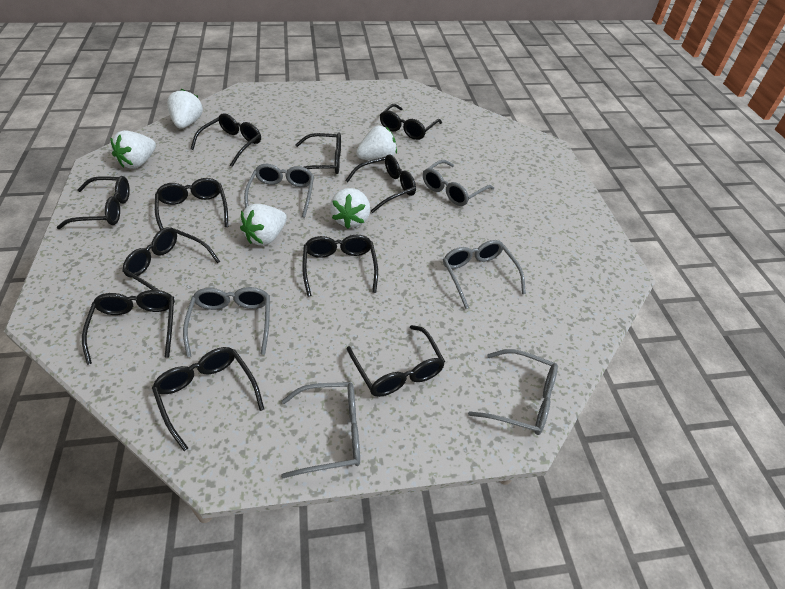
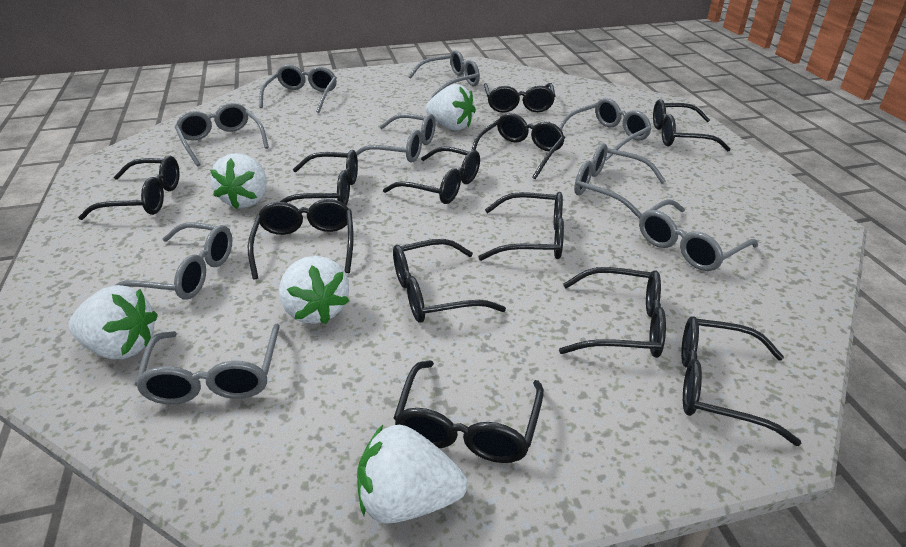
black glasses: 11 -> 12
grey glasses: 6 -> 9

